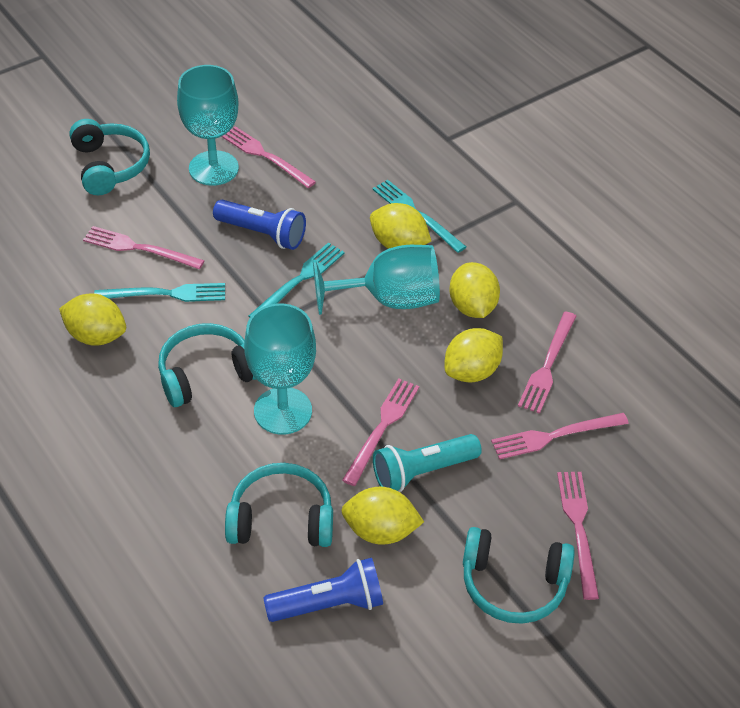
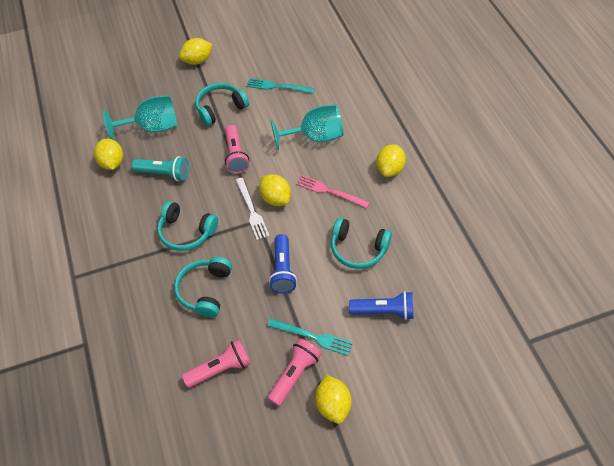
pink flashlight: 0 -> 3
pink fork: 6 -> 1
turquoise fork: 3 -> 2
turquoise goblet: 3 -> 2
white fork: 0 -> 1

